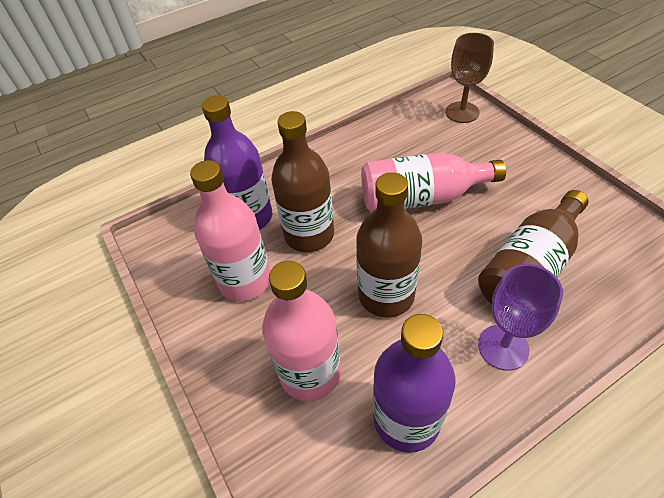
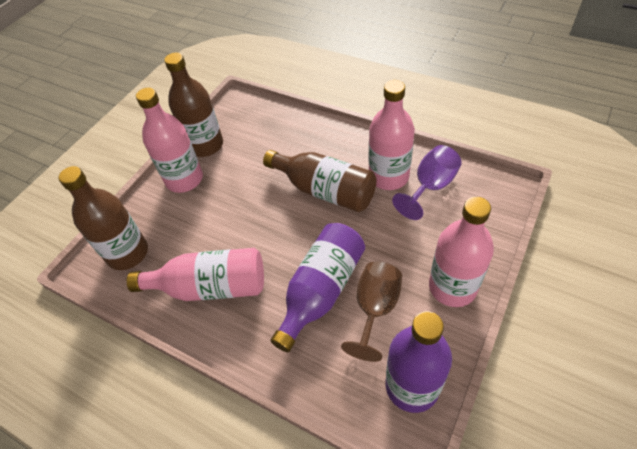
pink bottle: 3 -> 4

